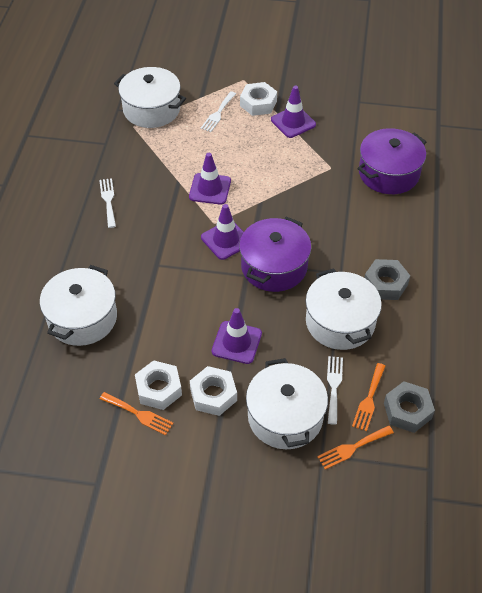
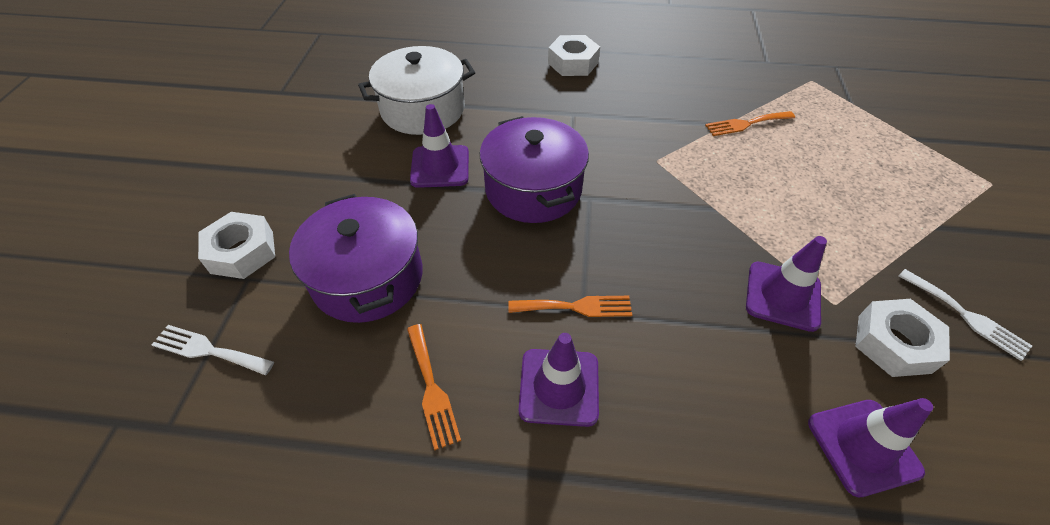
grey nut: 2 -> 0
white fork: 3 -> 2
white pot: 4 -> 1

